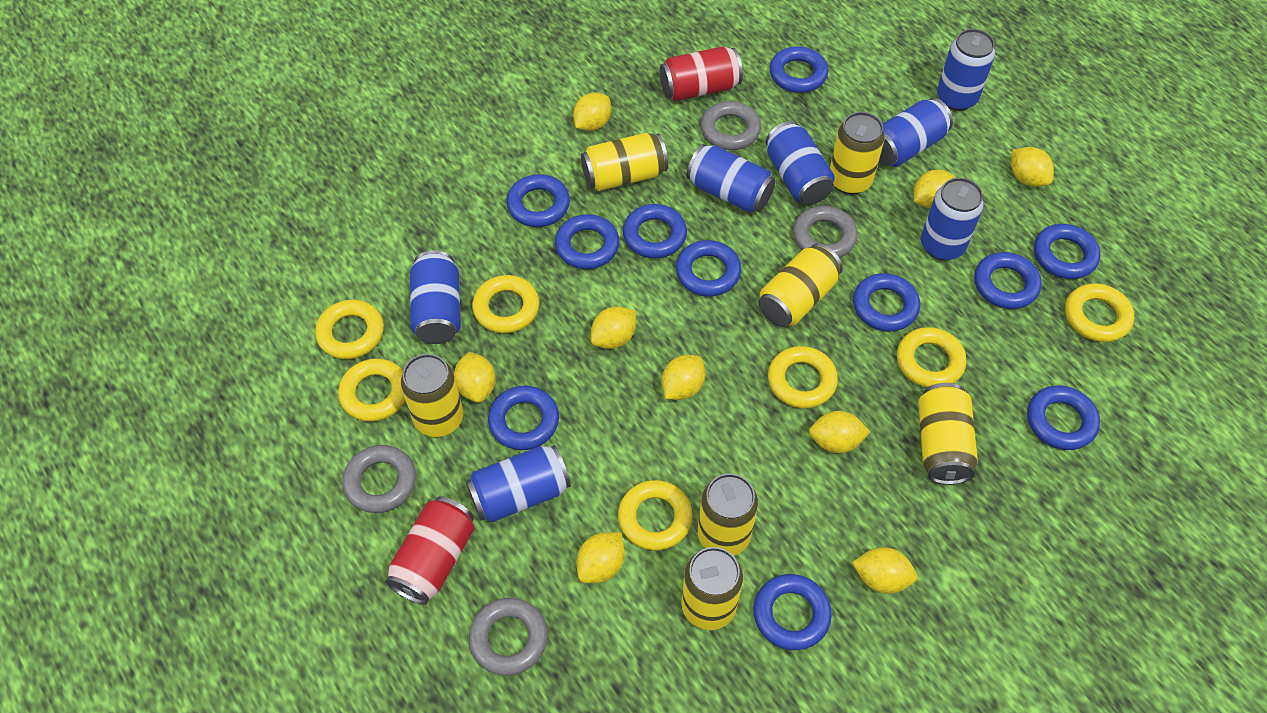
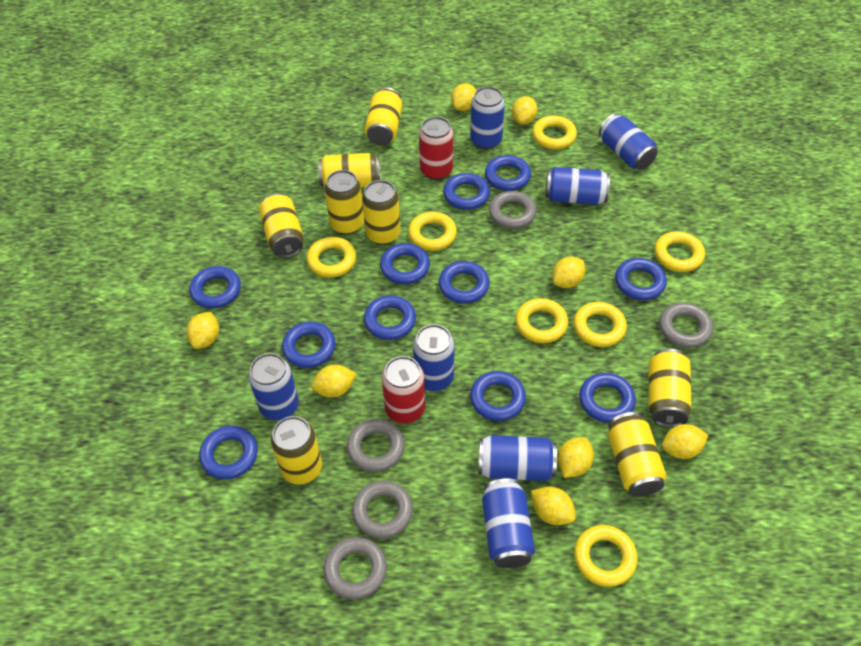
grey ring: 4 -> 5
yellow can: 7 -> 8
yellow lemon: 9 -> 8

